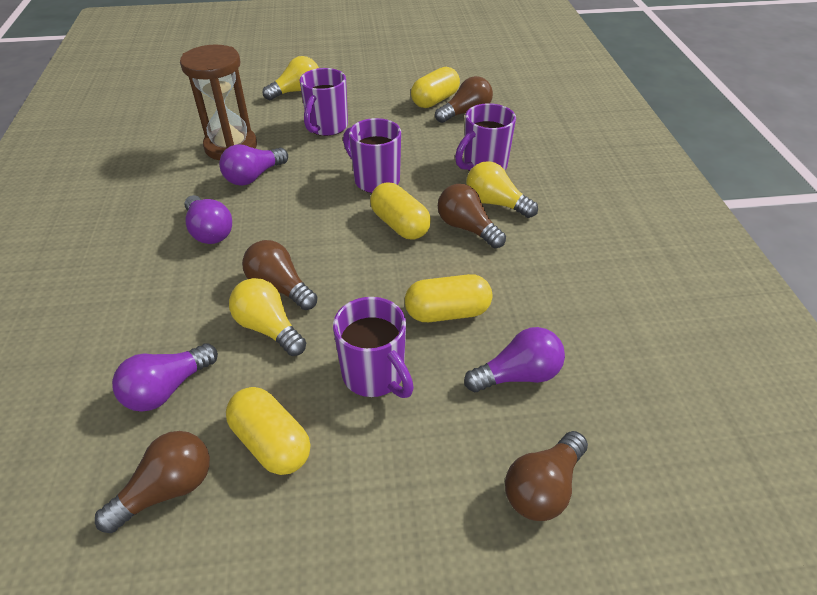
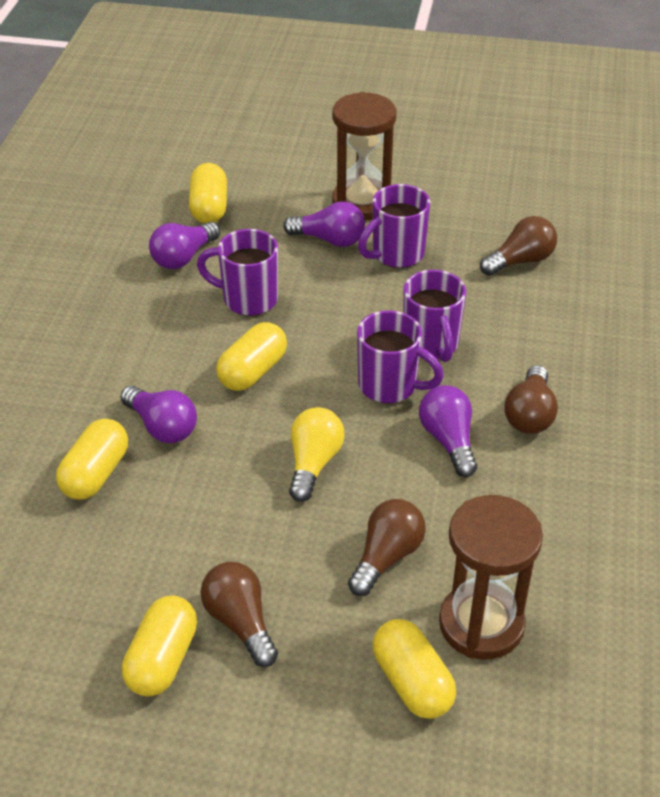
brown hourglass: 1 -> 2
brown light bulb: 5 -> 4
yellow capsule: 4 -> 5
yellow light bulb: 3 -> 1

